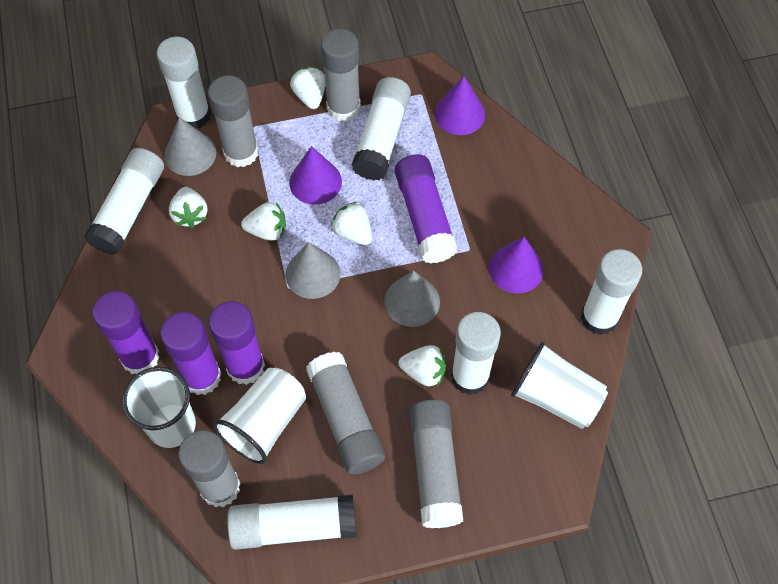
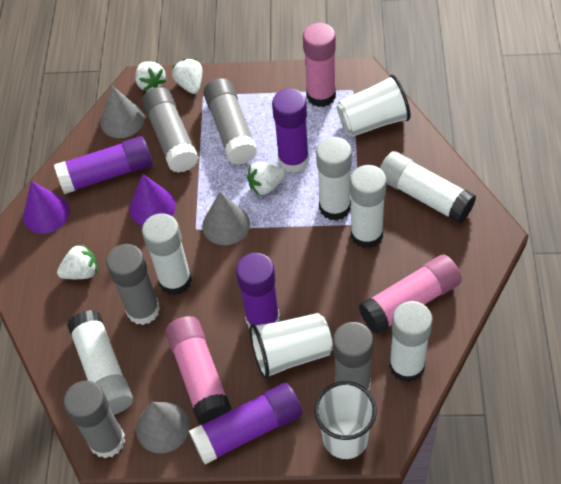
pink glue stick: 0 -> 3
purple cone: 3 -> 2
white strawberry: 5 -> 4

